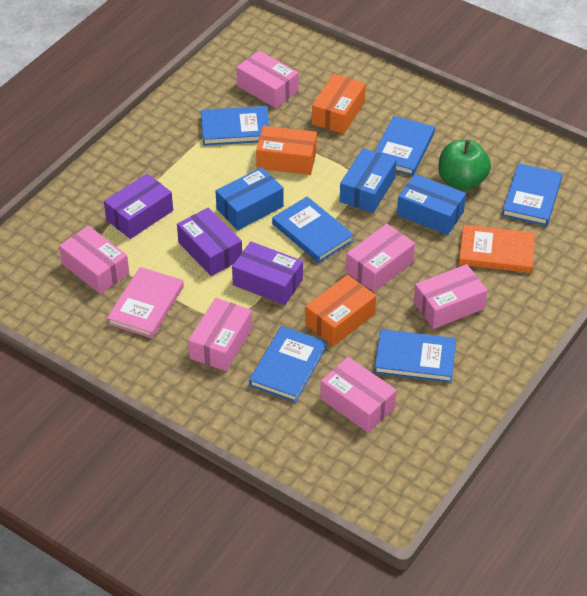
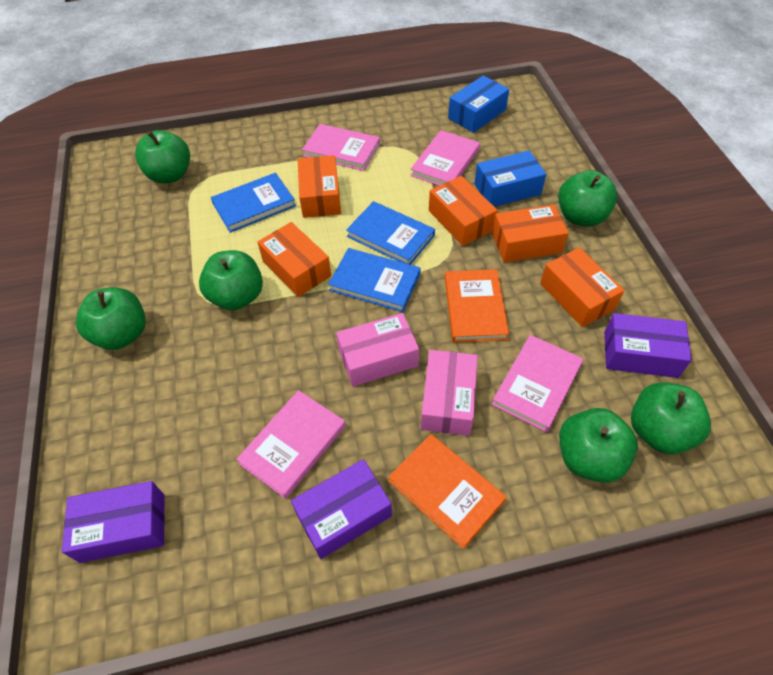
blue book: 6 -> 3
blue box: 3 -> 2
green apple: 1 -> 6
orange book: 1 -> 2
orange box: 3 -> 5
pink book: 1 -> 4
pink box: 6 -> 2

